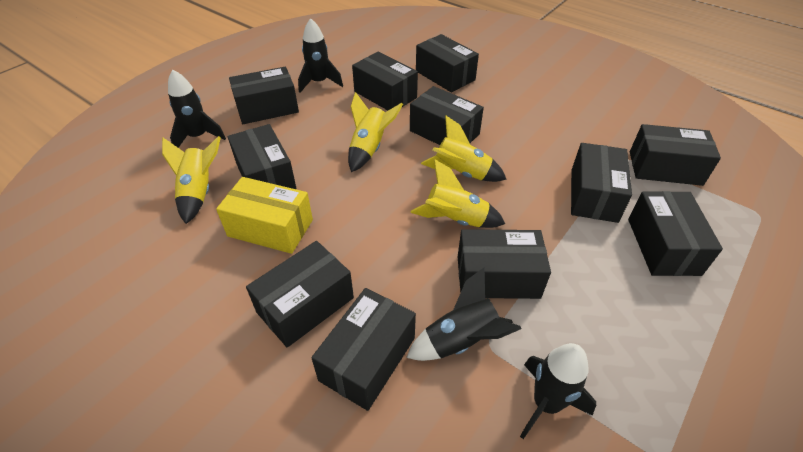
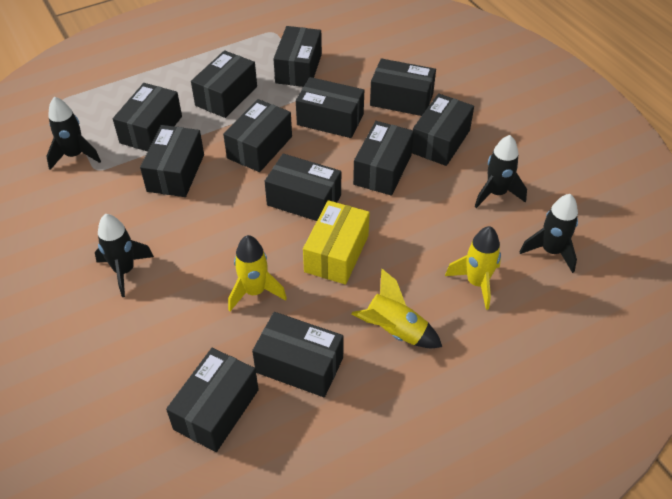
black box: 11 -> 12
yellow rocket: 4 -> 3

